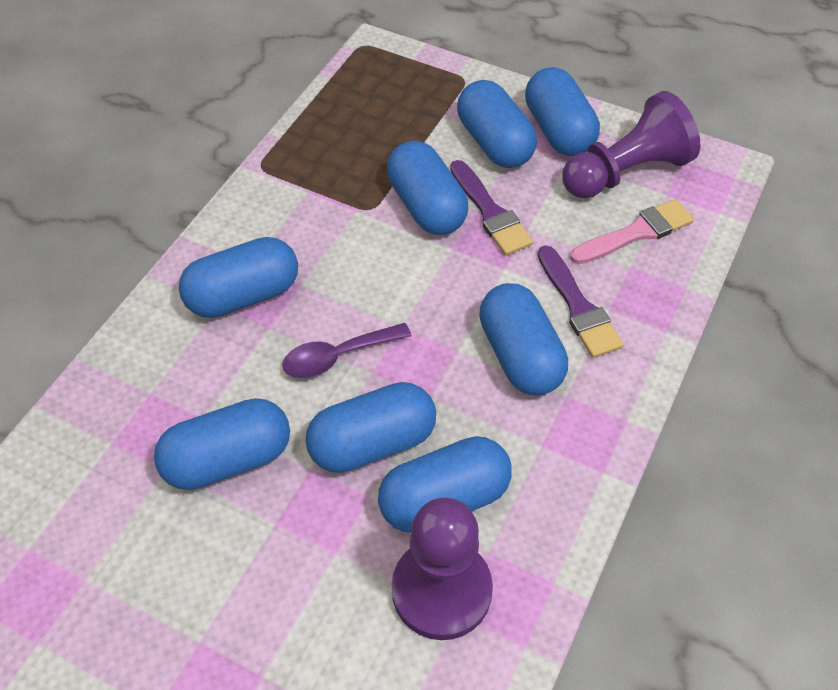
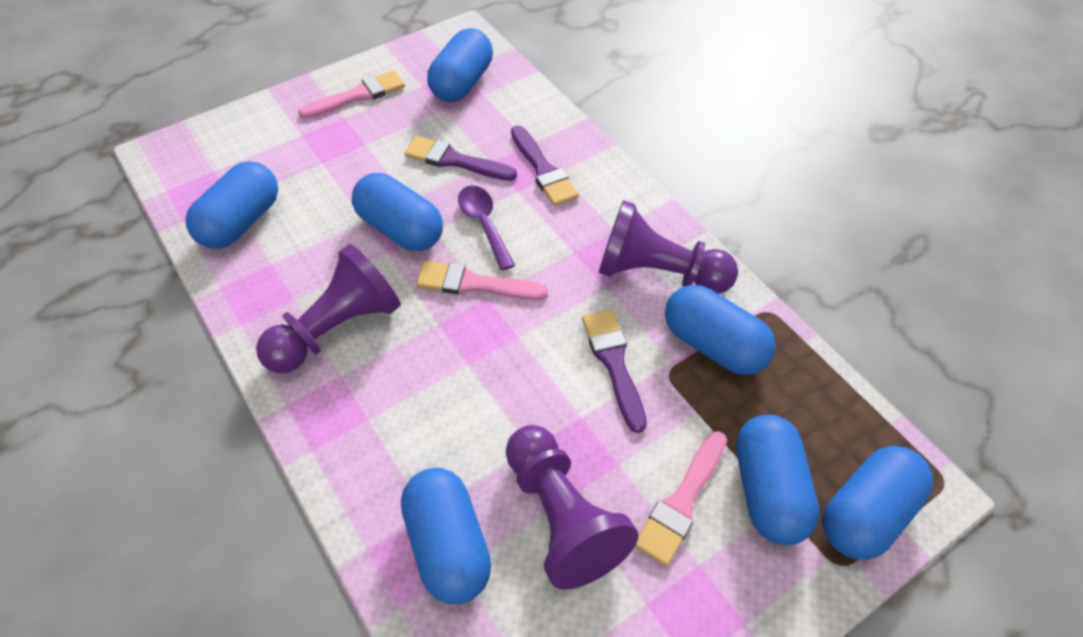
blue capsule: 8 -> 7
pink brush: 1 -> 3
purple brush: 2 -> 3
purple pawn: 2 -> 3

